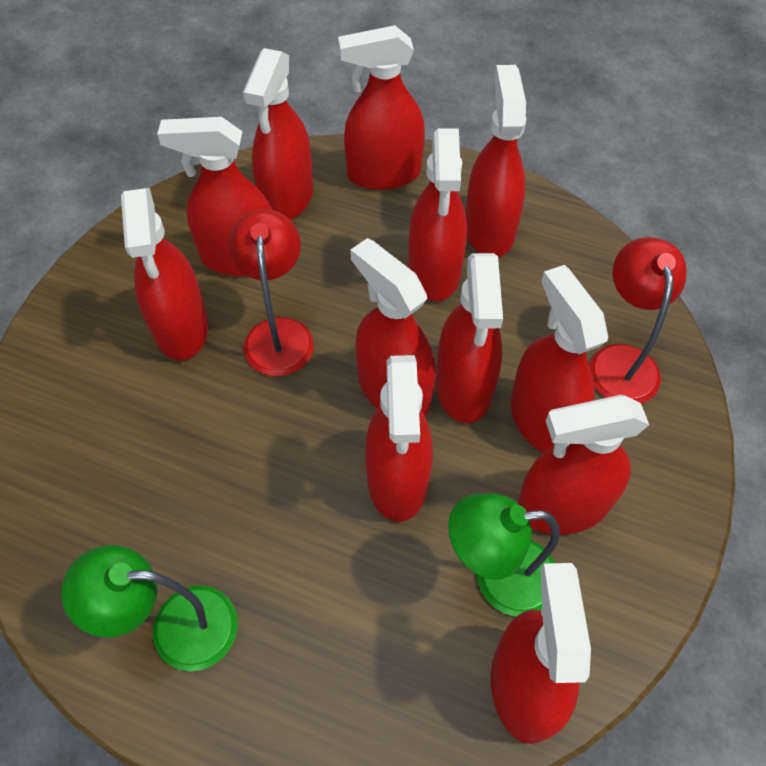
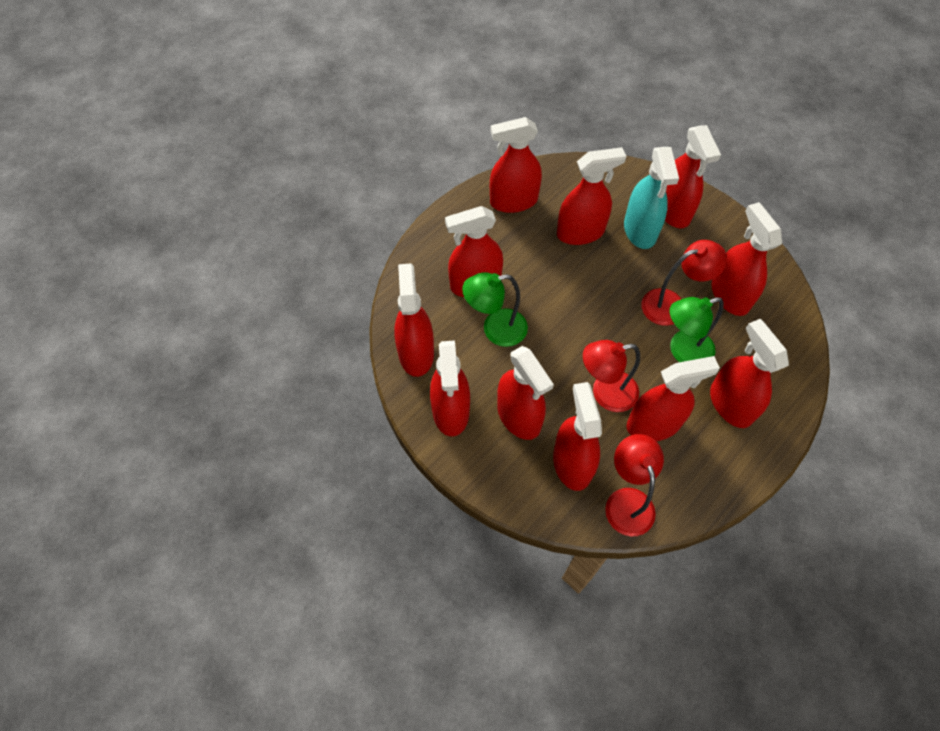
red lamp: 2 -> 3
red spray bottle: 12 -> 11
turquoise spray bottle: 0 -> 1

